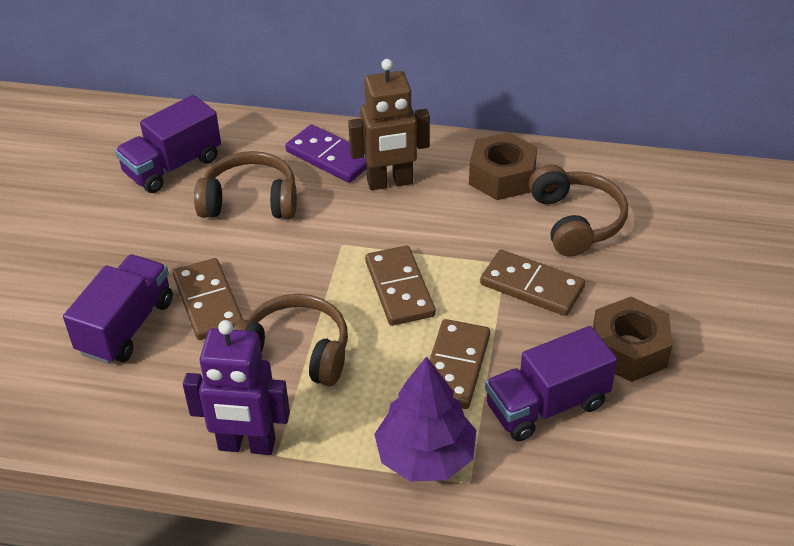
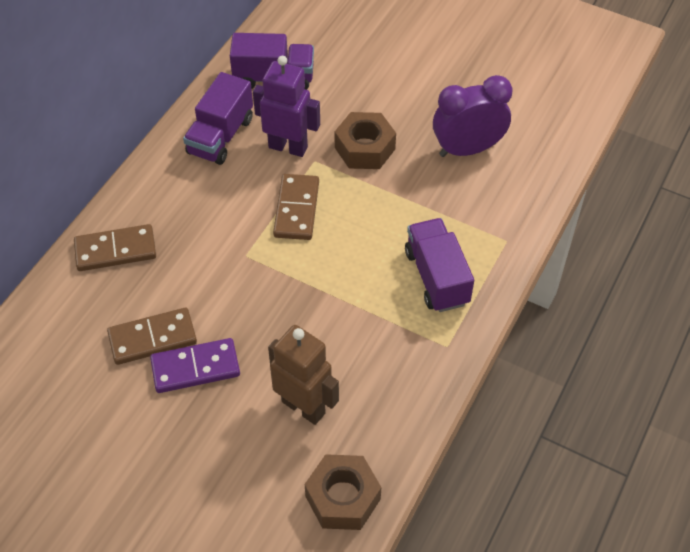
brown domino: 4 -> 3
brown headphones: 3 -> 0
purple clock: 0 -> 1
purple tree: 1 -> 0

